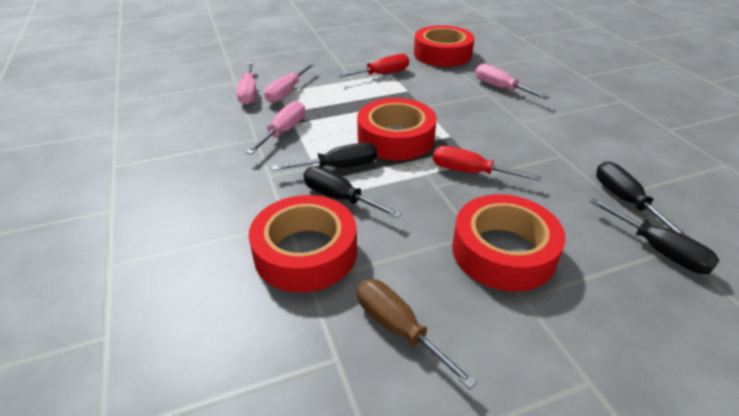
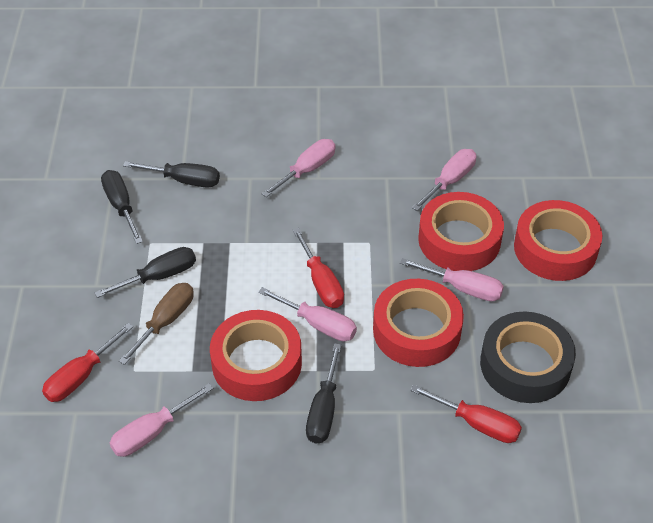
black tape: 0 -> 1
pink screwdriver: 4 -> 5
red screwdriver: 2 -> 3

